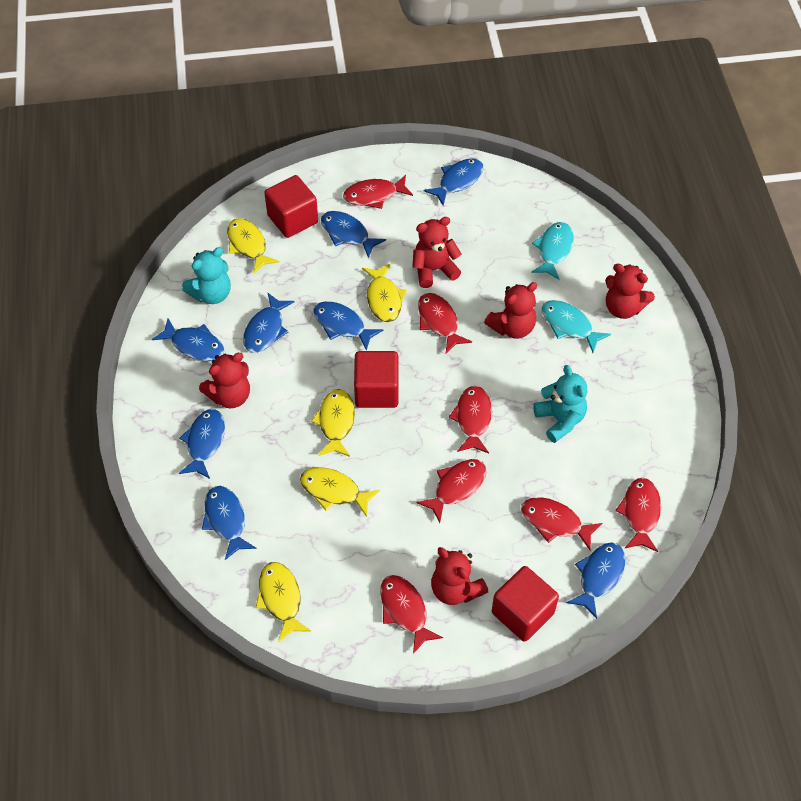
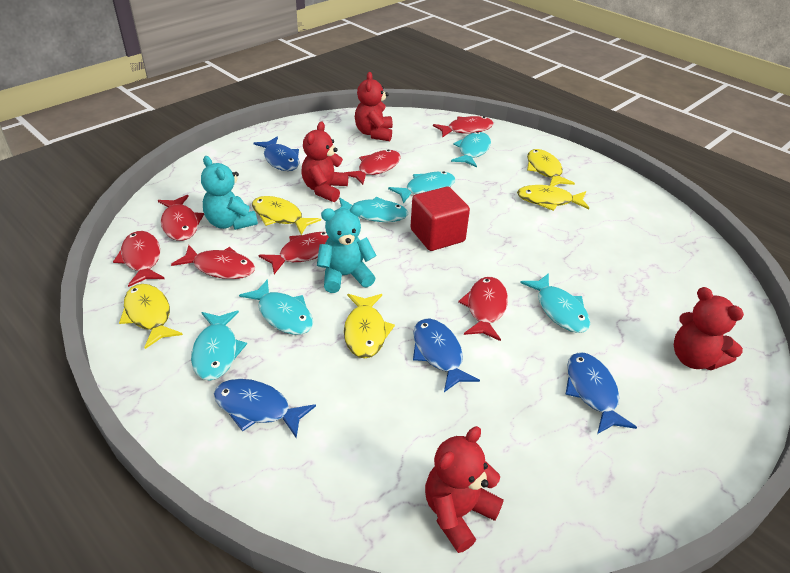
blue fish: 8 -> 4
red cube: 3 -> 1
red teddy bear: 5 -> 4
turquoise fish: 2 -> 6

